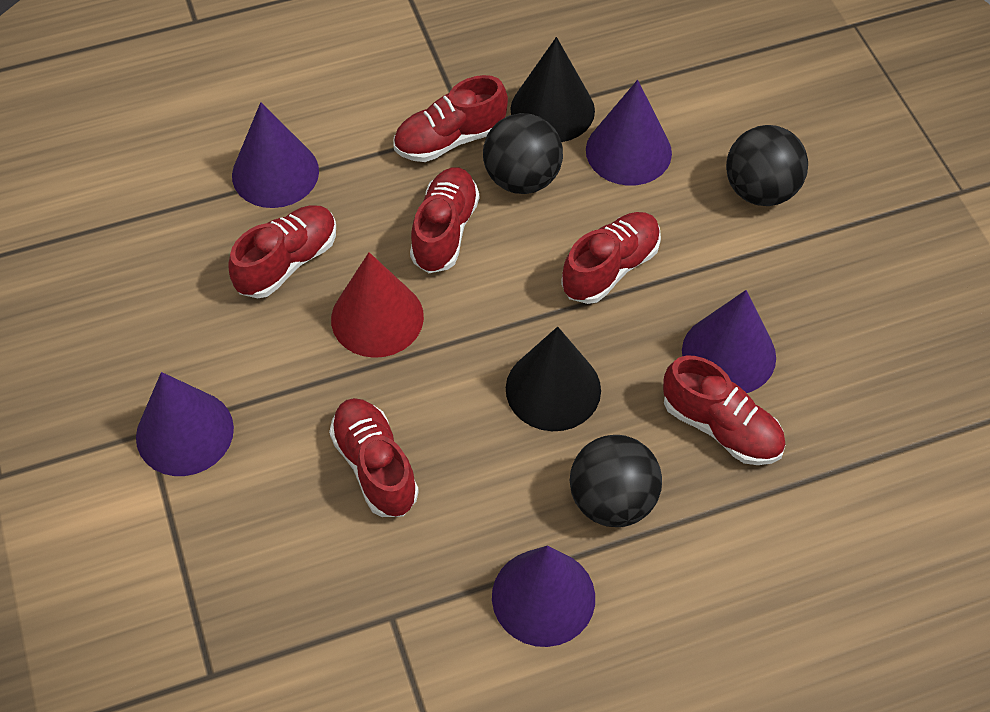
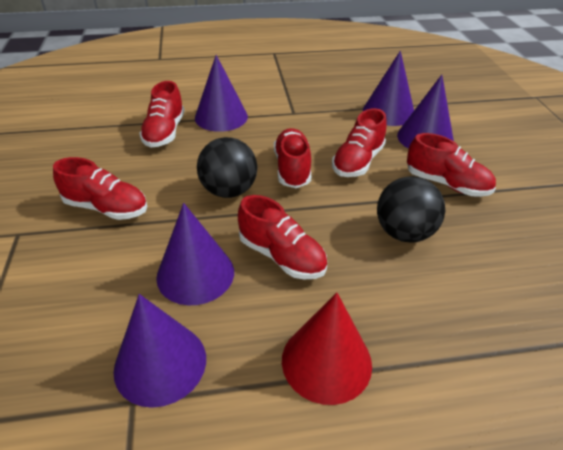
black ball: 3 -> 2
black cone: 2 -> 0

